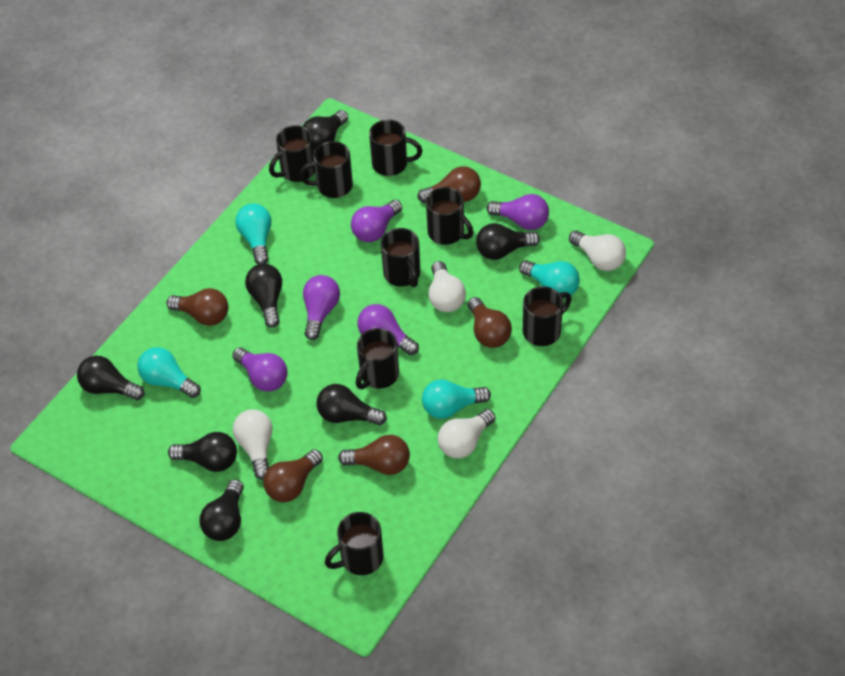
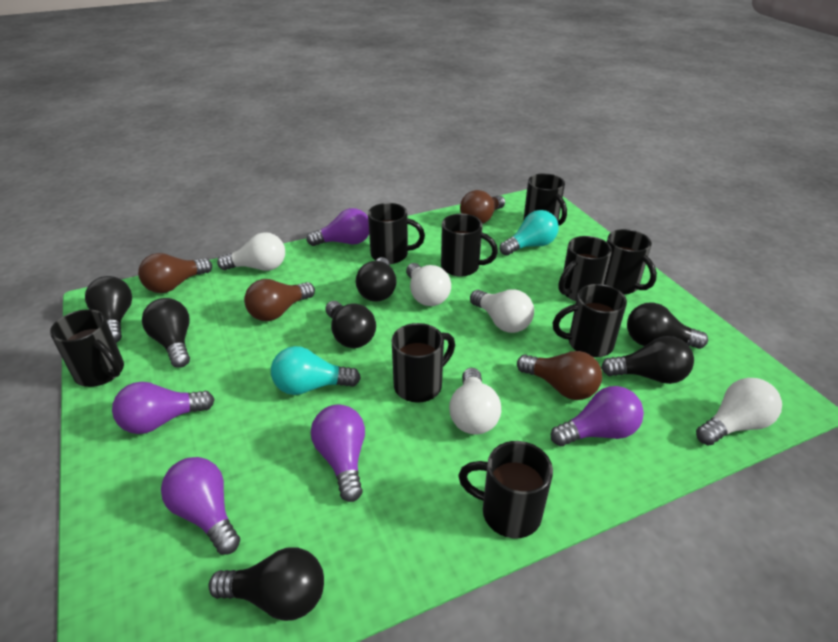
black mug: 8 -> 9
brown light bulb: 5 -> 4
turquoise light bulb: 4 -> 2
white light bulb: 4 -> 5

